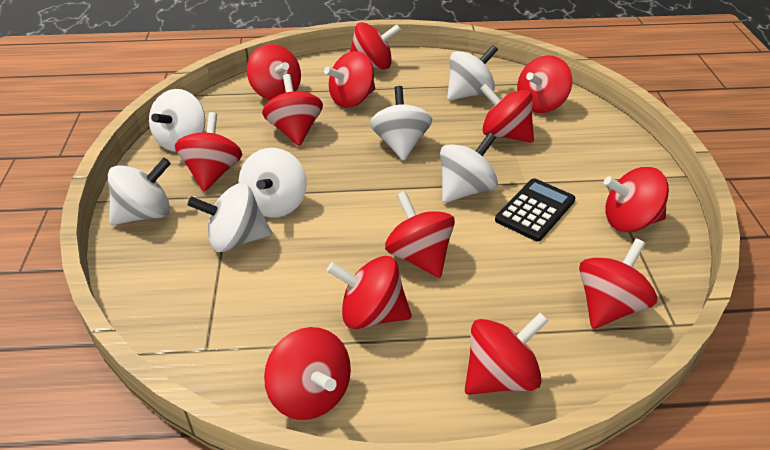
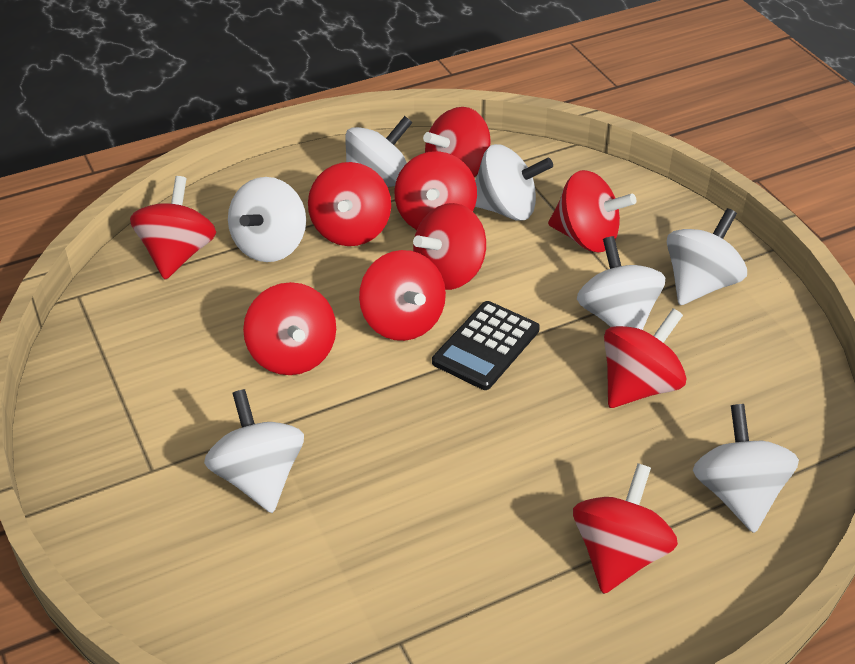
red spinning top: 13 -> 10

